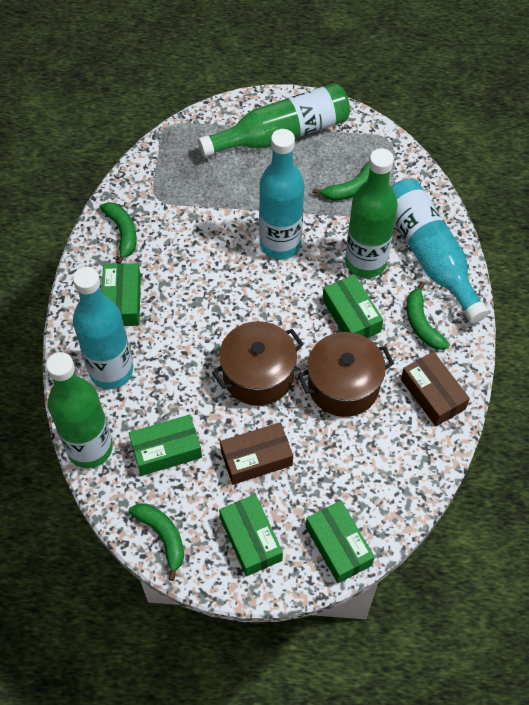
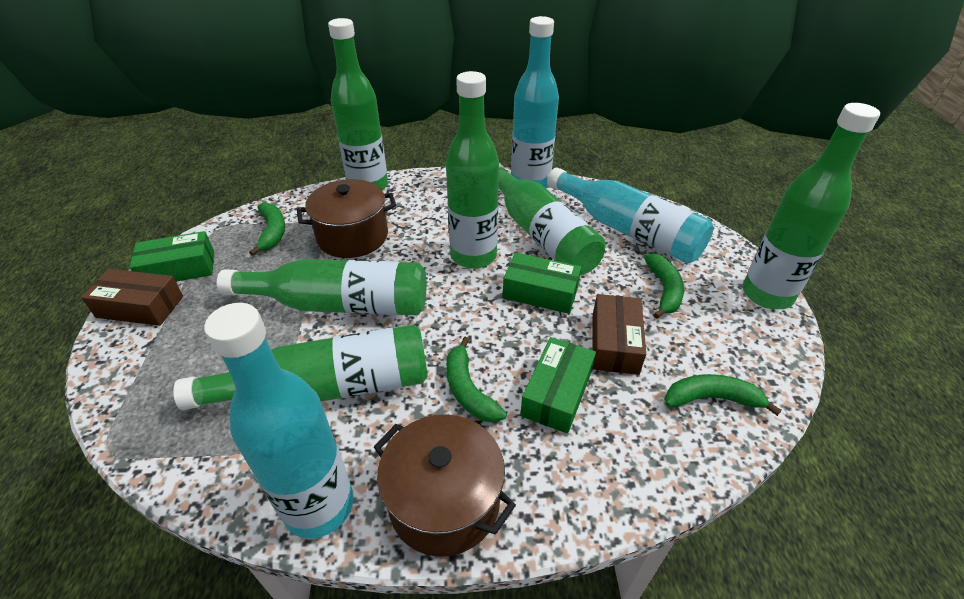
green bottle: 3 -> 6
green box: 5 -> 3

